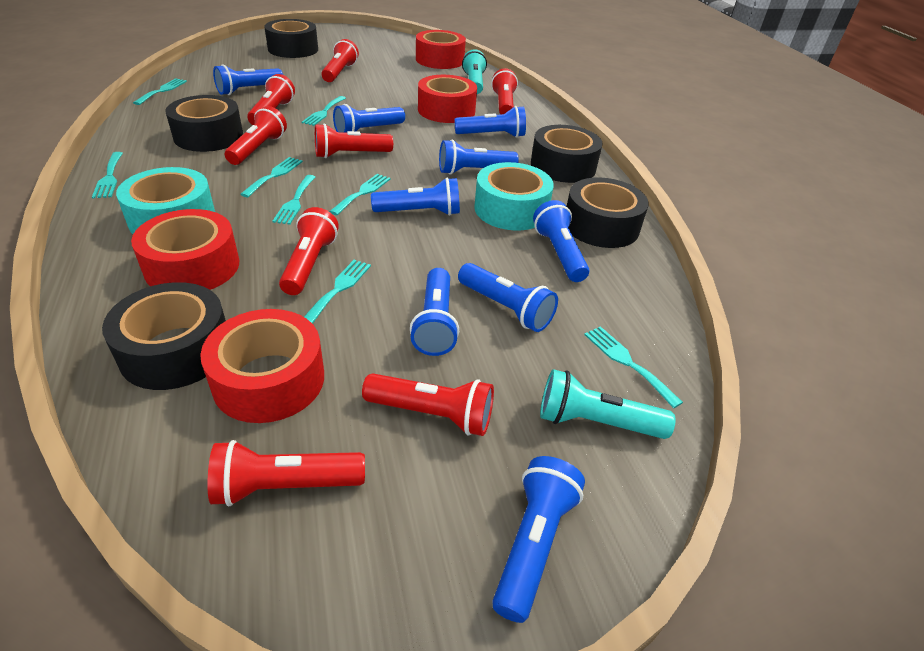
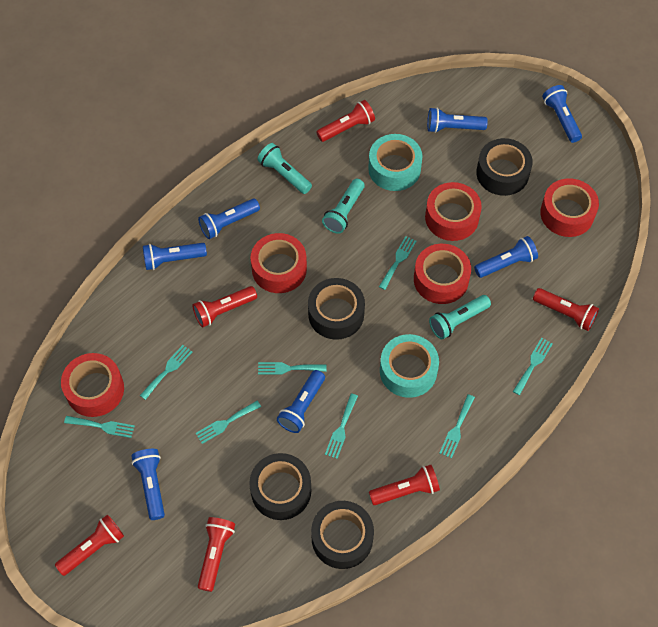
black tape: 5 -> 4
blue flashlight: 9 -> 7
red flashlight: 8 -> 6
red tape: 4 -> 5
turquoise flashlight: 2 -> 3

